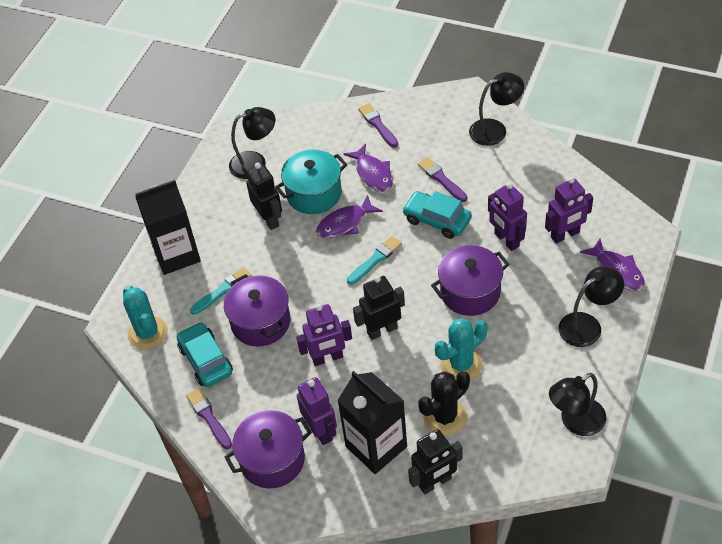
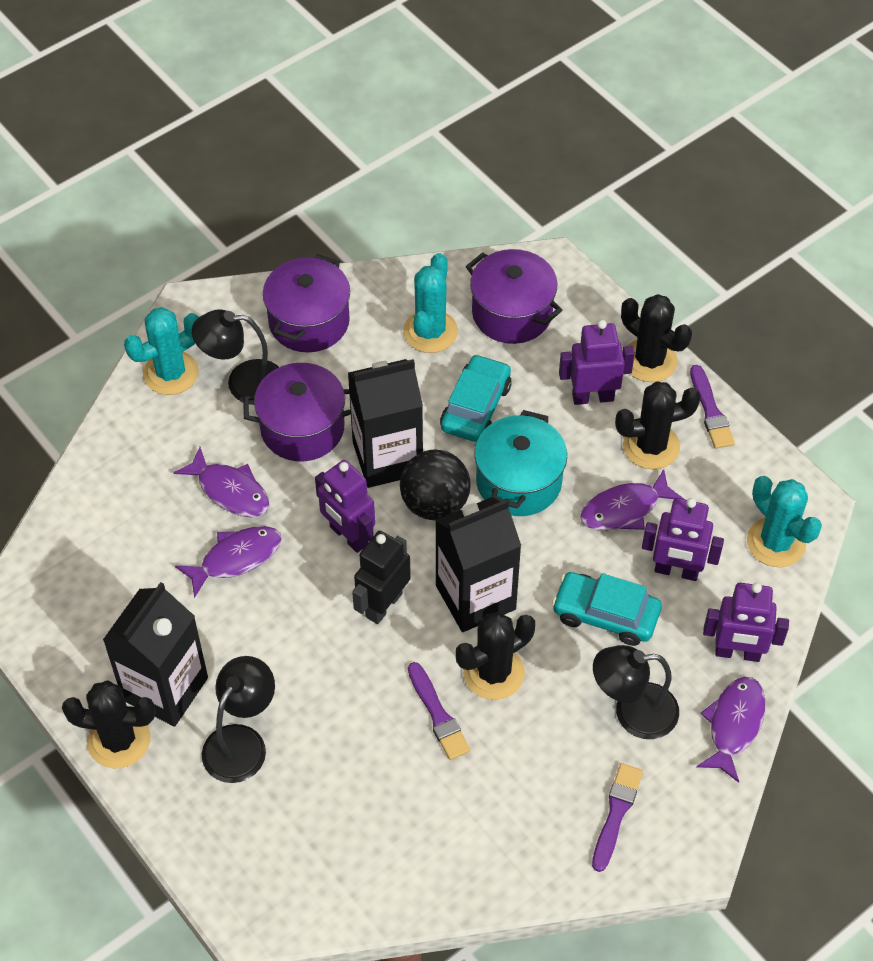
black ball: 0 -> 1
black cactus: 1 -> 4
black carton: 2 -> 3
black lamp: 4 -> 3
black robot: 3 -> 1
purple fish: 3 -> 4
turquoise brush: 2 -> 0
turquoise cactus: 2 -> 3

